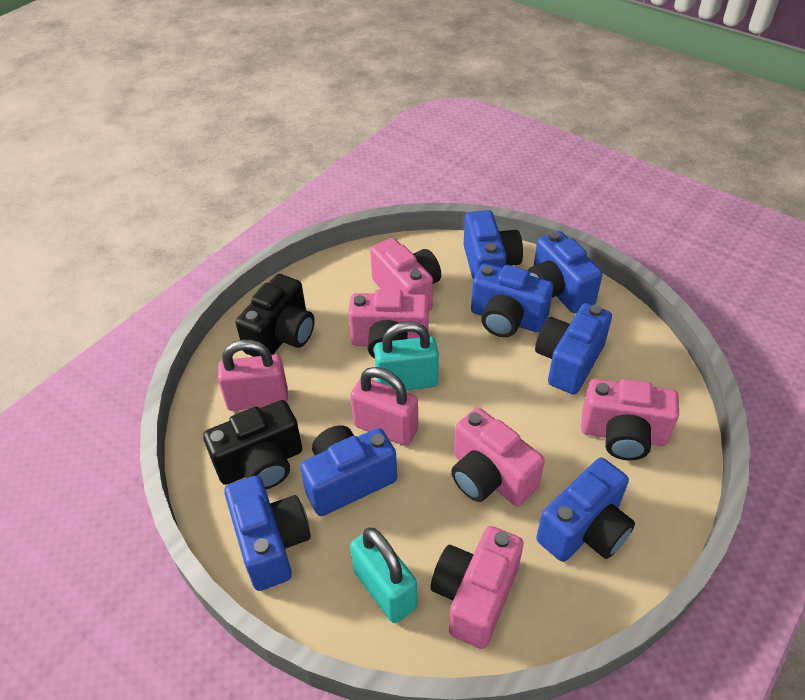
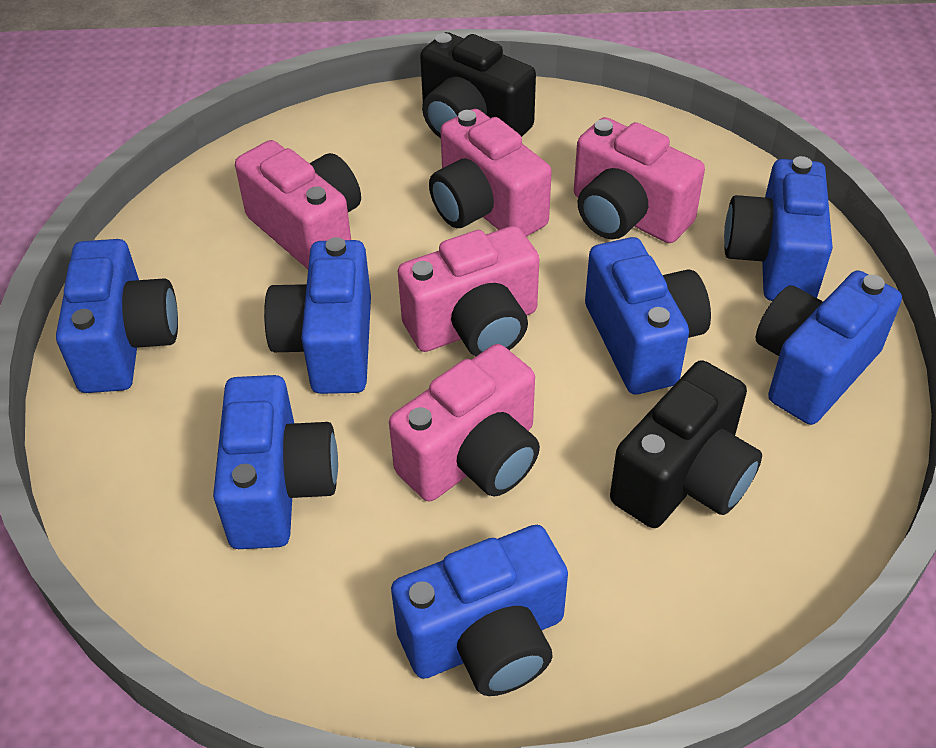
pink padlock: 2 -> 0
turquoise padlock: 2 -> 0

